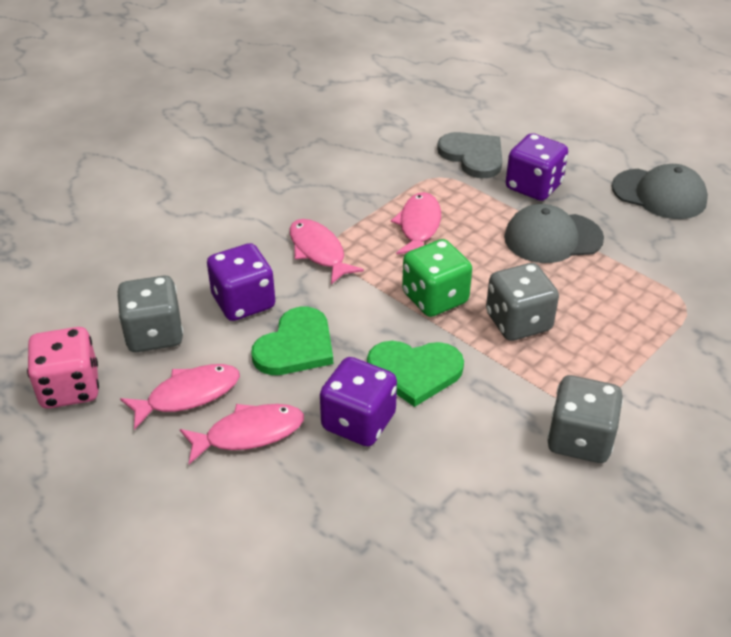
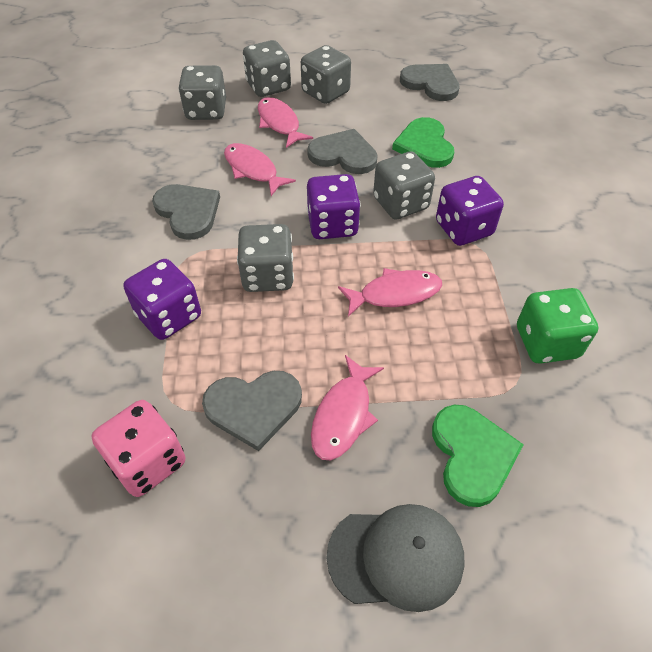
grey cap: 2 -> 1
grey dice: 3 -> 5
grey heart: 1 -> 4

